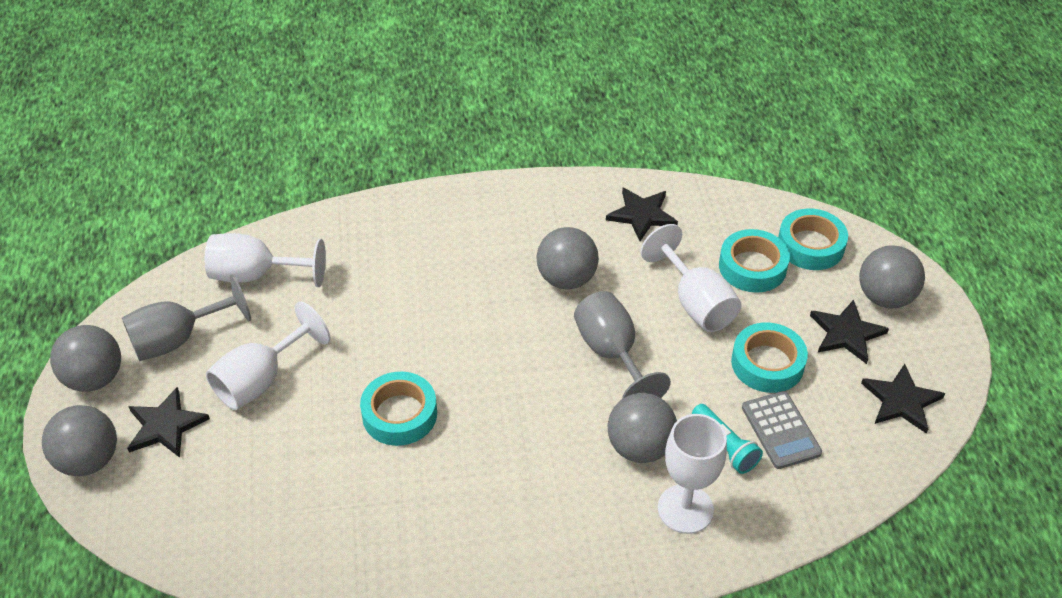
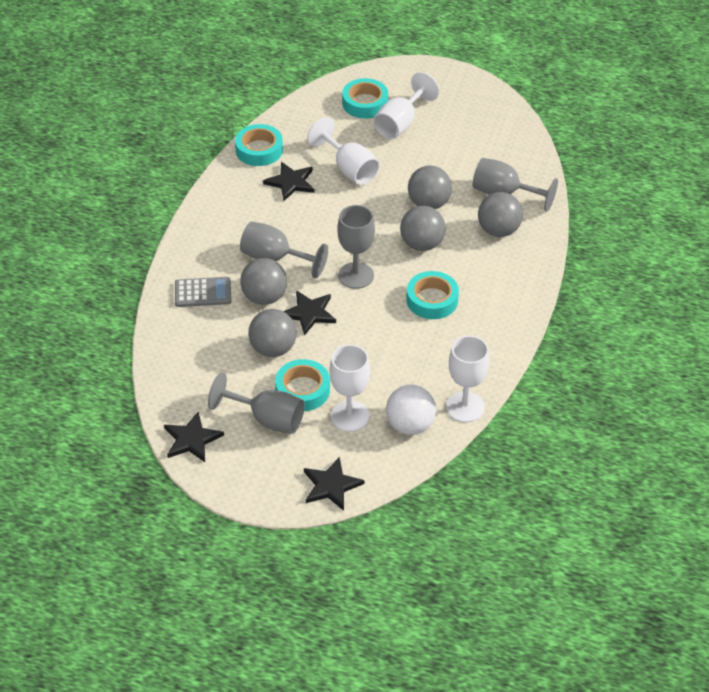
grey goblet: 2 -> 4
turquoise flashlight: 1 -> 0
white ball: 0 -> 1

